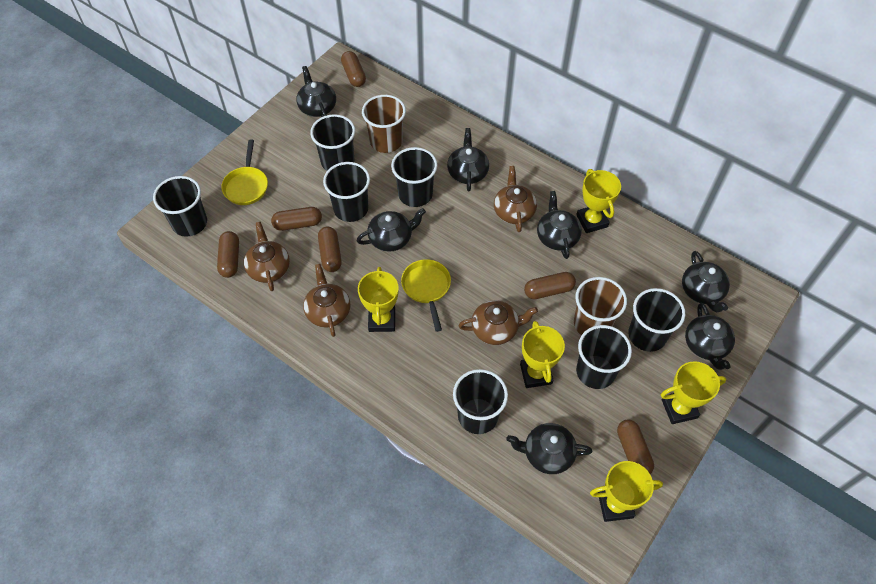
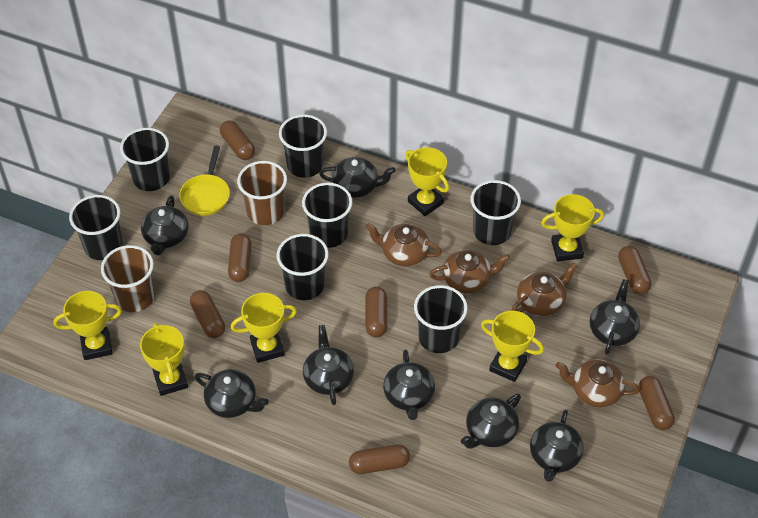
black teapot: 7 -> 8
brown capsule: 6 -> 7
yellow pan: 2 -> 1
yellow trophy: 5 -> 6

